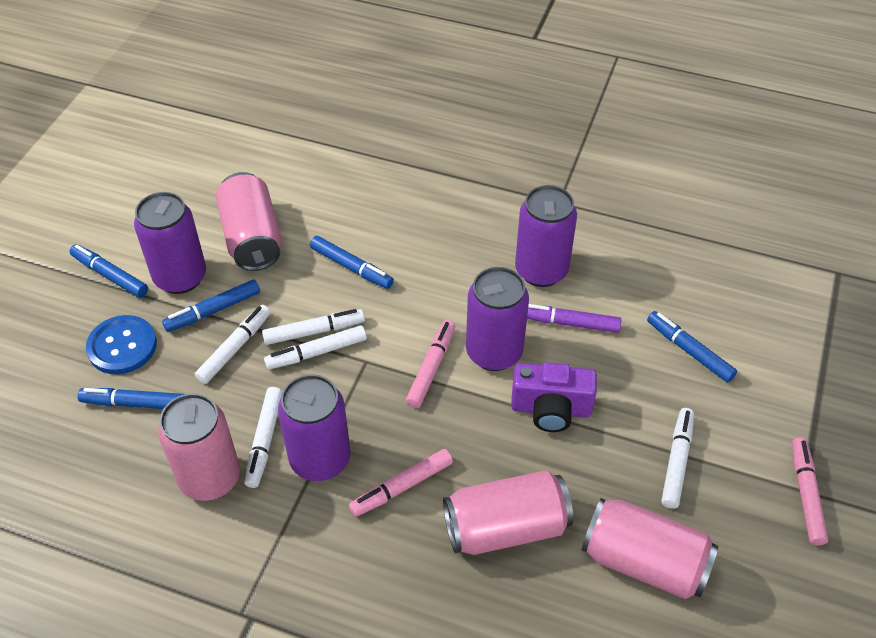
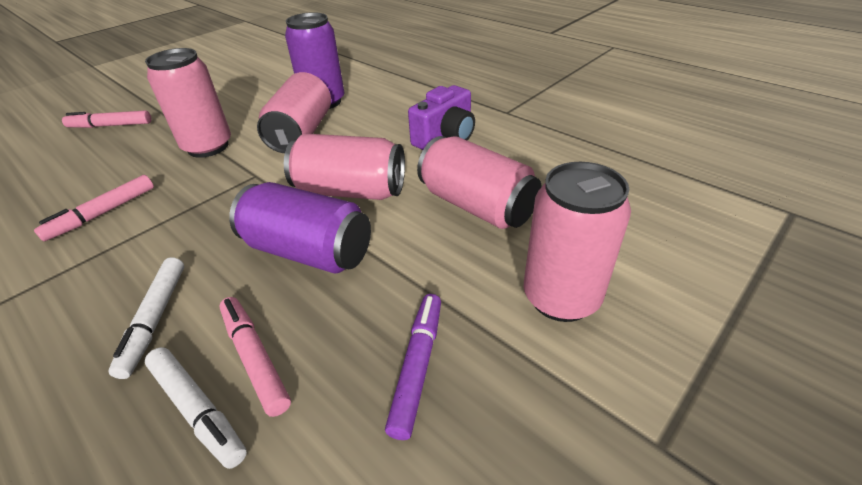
blue button: 1 -> 0
blue marker: 5 -> 0
pink can: 4 -> 5
purple can: 4 -> 2
white marker: 5 -> 2

